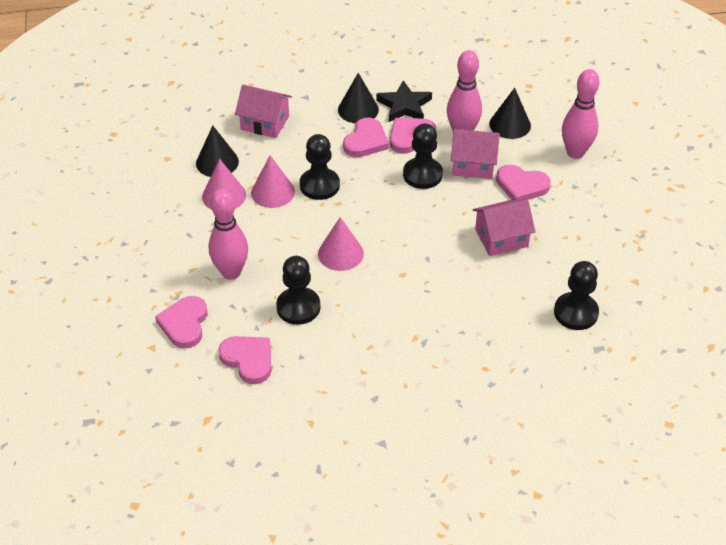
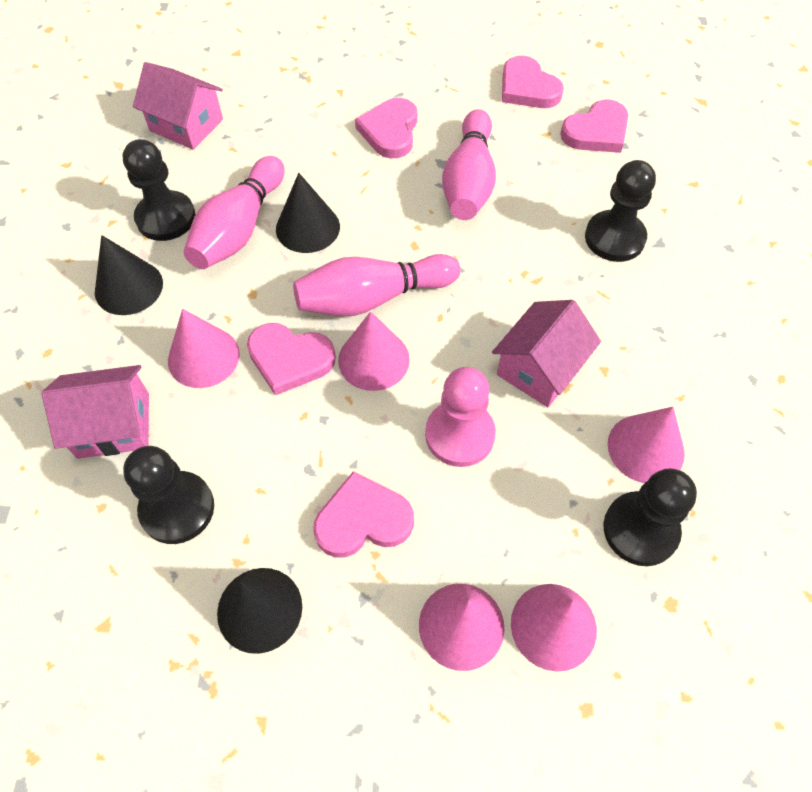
black star: 1 -> 0
pink cone: 3 -> 5
pink pawn: 0 -> 1

